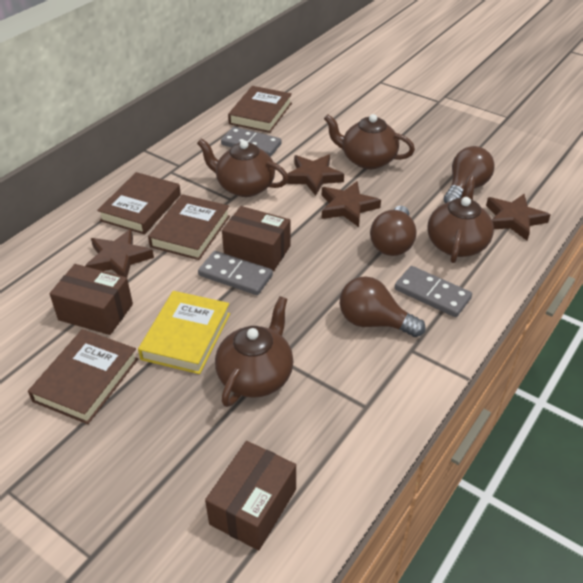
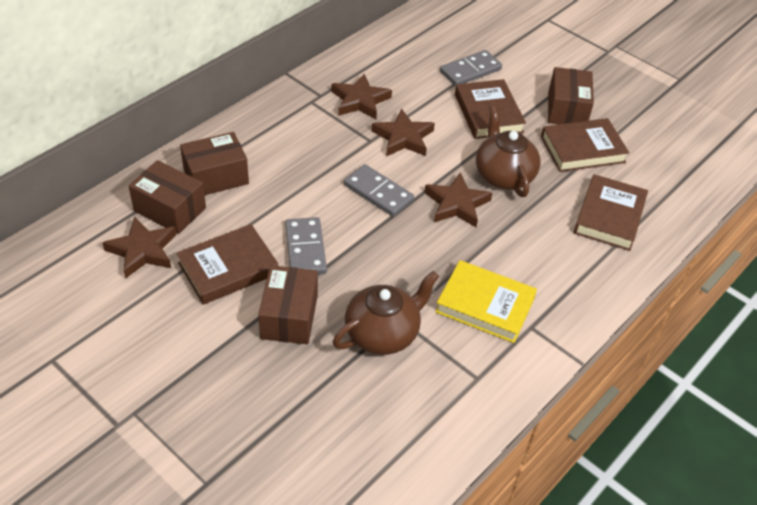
brown box: 3 -> 4
brown light bulb: 3 -> 0
brown teapot: 4 -> 2

